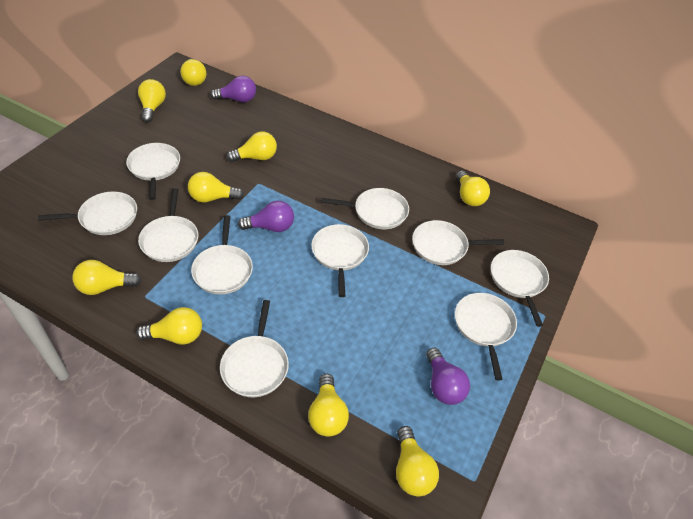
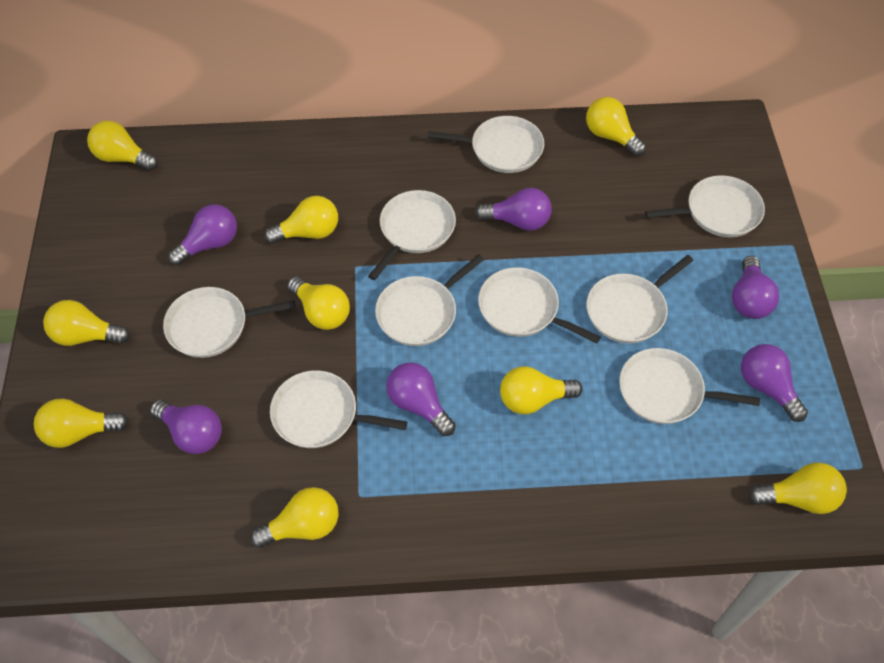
purple light bulb: 3 -> 6
white pan: 10 -> 9

